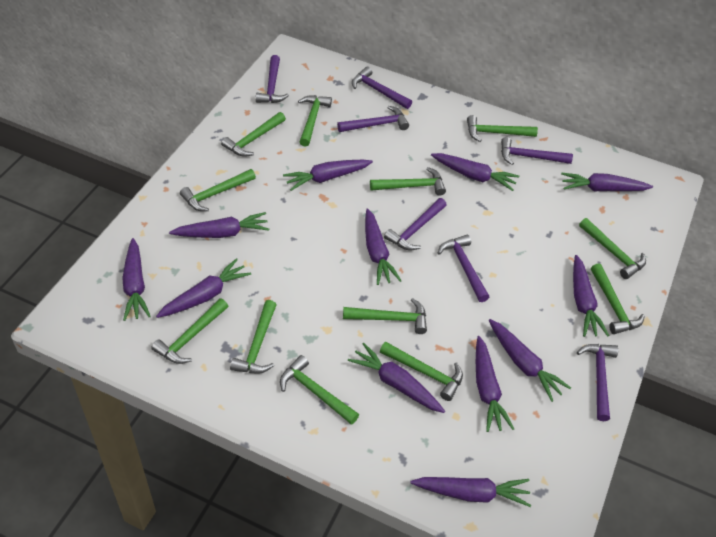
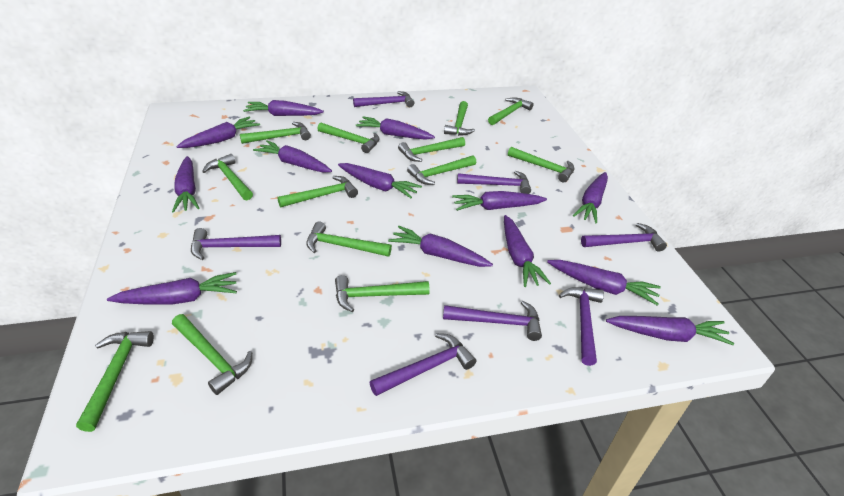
green hammer: 12 -> 13
purple carrot: 12 -> 13

